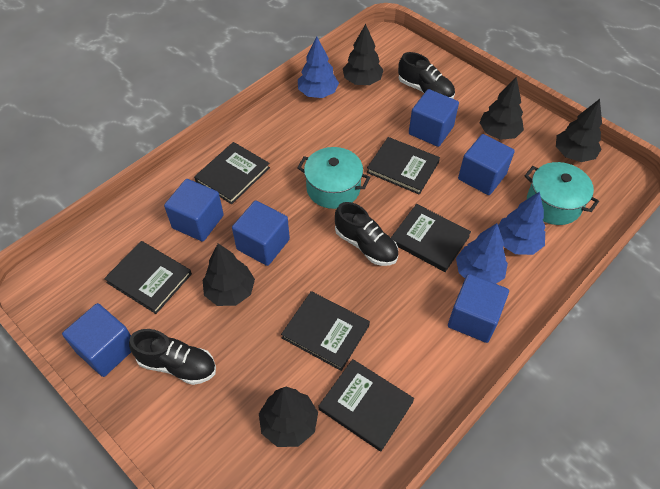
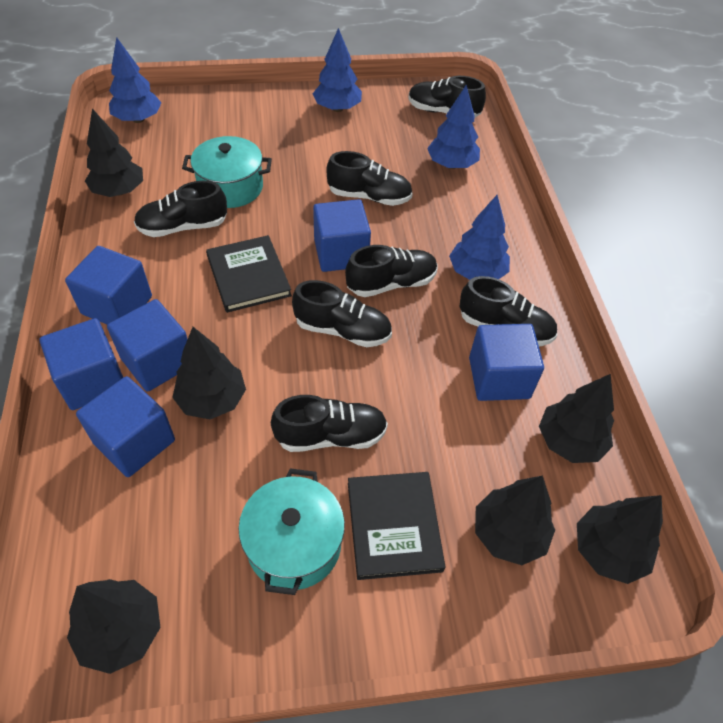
black book: 6 -> 2
black shoe: 3 -> 7
black tree: 5 -> 6
blue tree: 3 -> 4

